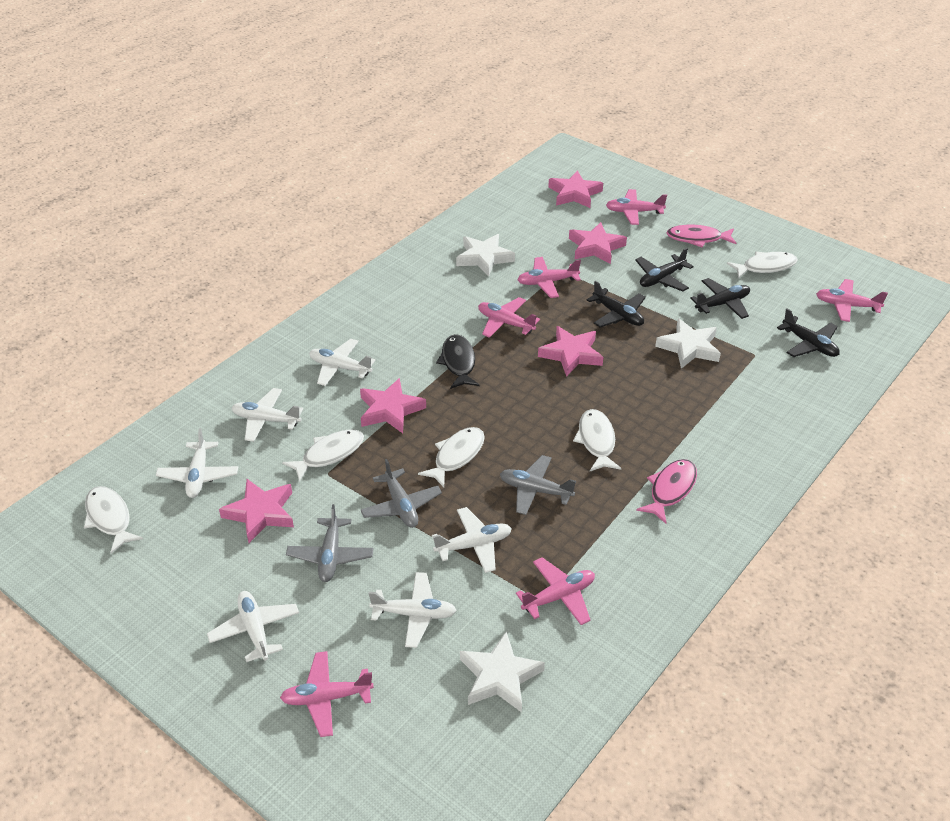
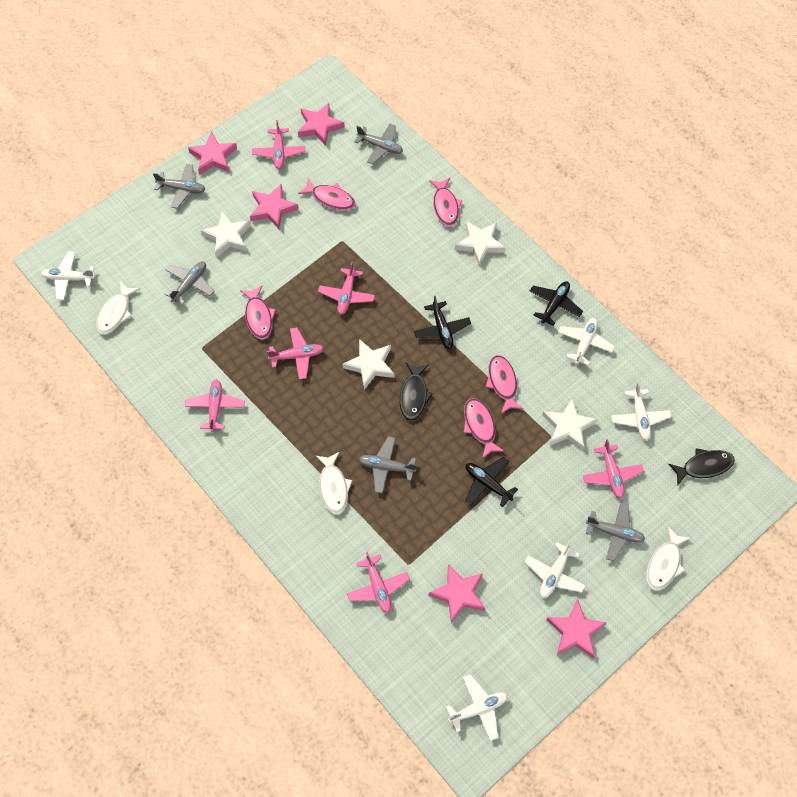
black fish: 1 -> 2
black plane: 4 -> 3
grey plane: 3 -> 5
pink fish: 2 -> 5
white fish: 5 -> 3
white plane: 6 -> 5
white star: 3 -> 4

